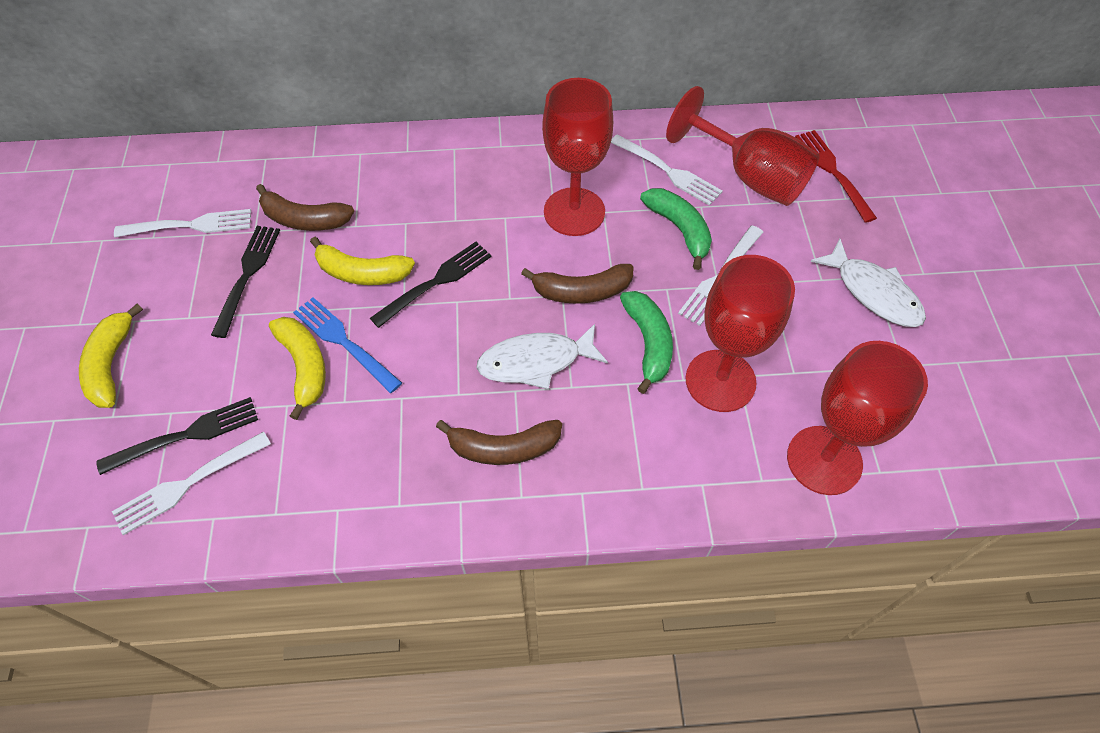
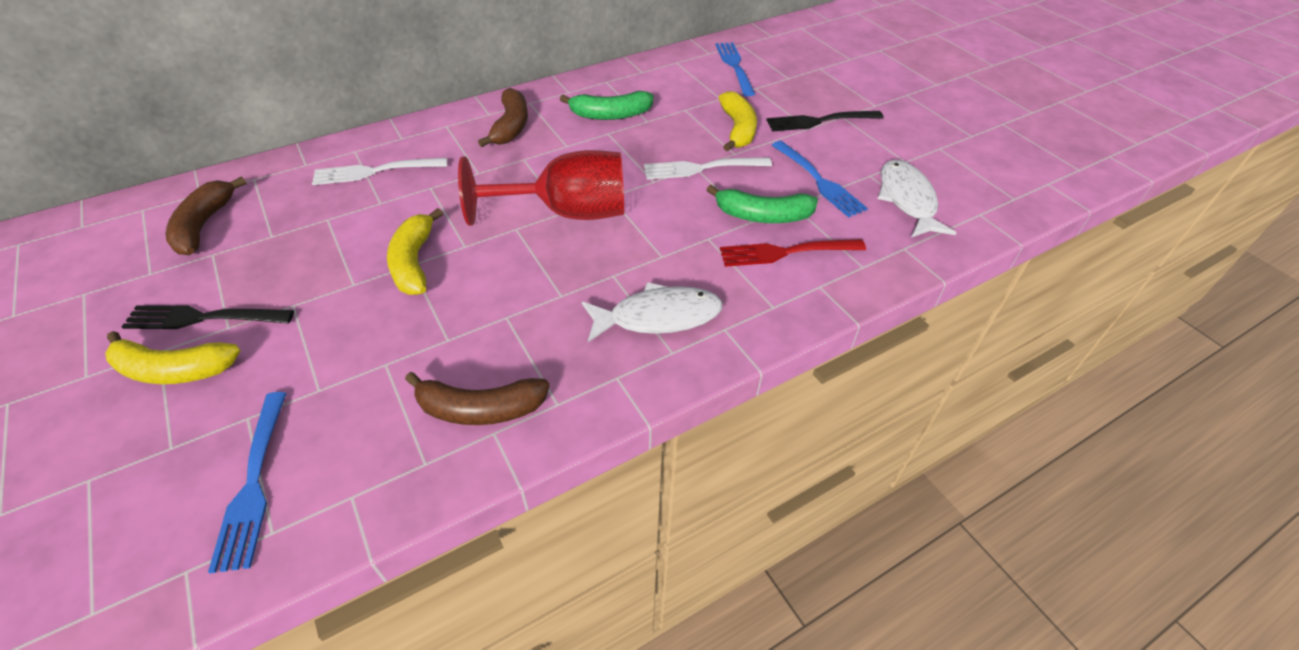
black fork: 3 -> 2
blue fork: 1 -> 3
red goblet: 4 -> 1
white fork: 4 -> 2

